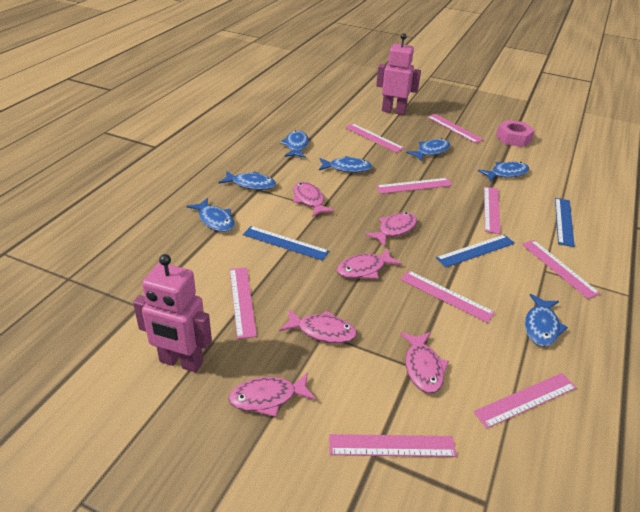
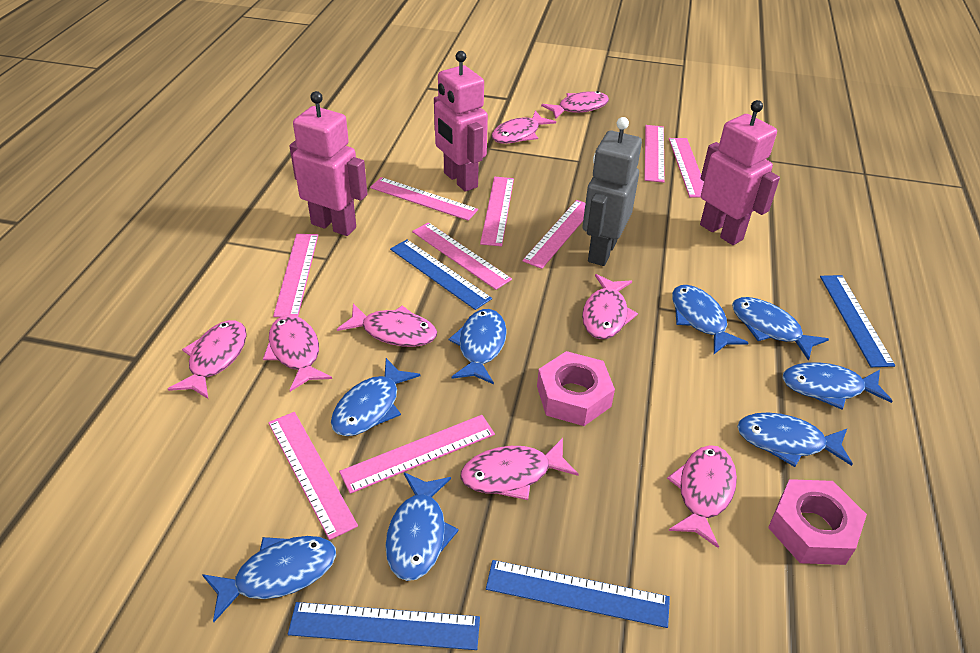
blue fish: 7 -> 8
blue ruler: 3 -> 4
grey robot: 0 -> 1
pink fish: 6 -> 8
pink nut: 1 -> 2
pink robot: 2 -> 3

